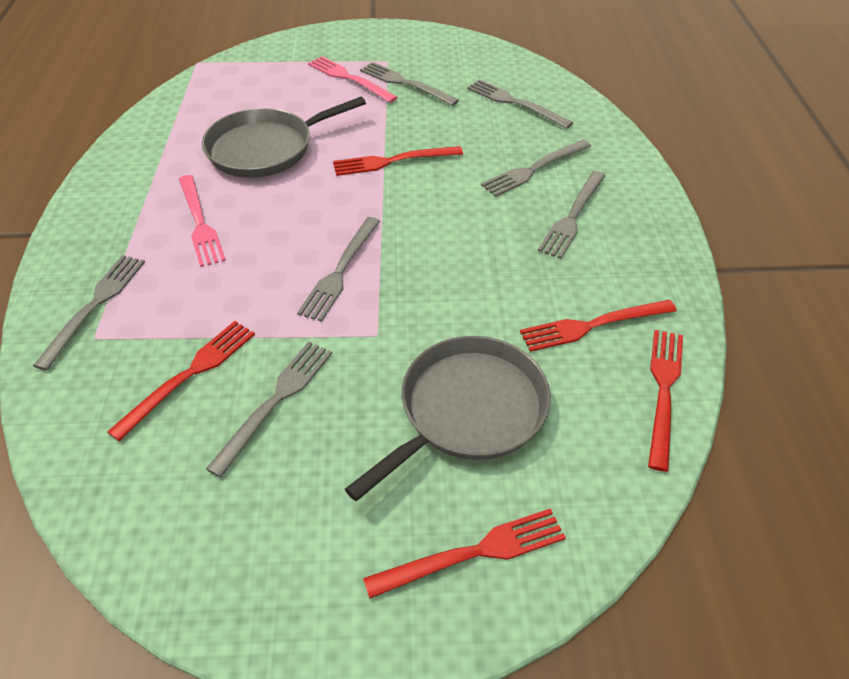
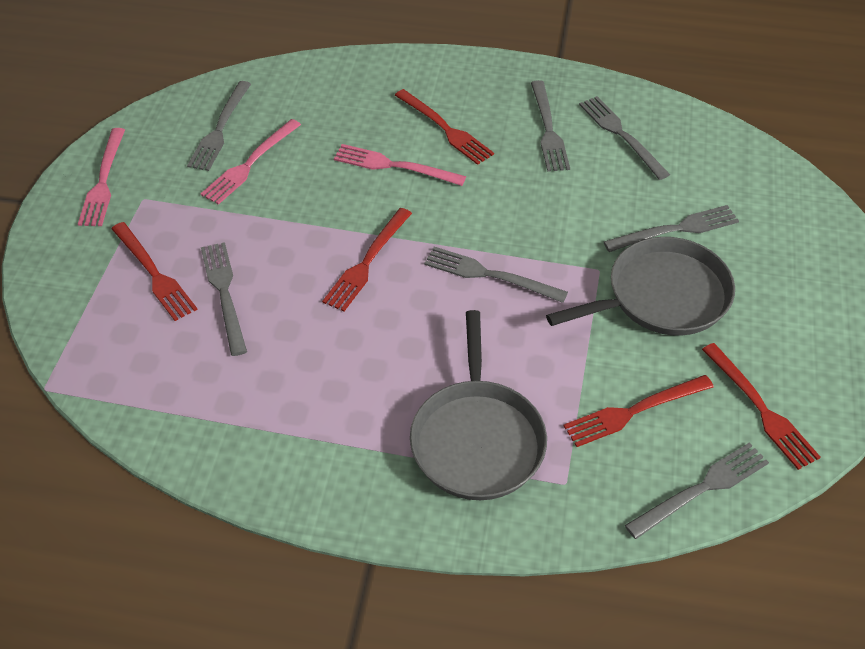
pink fork: 2 -> 3

